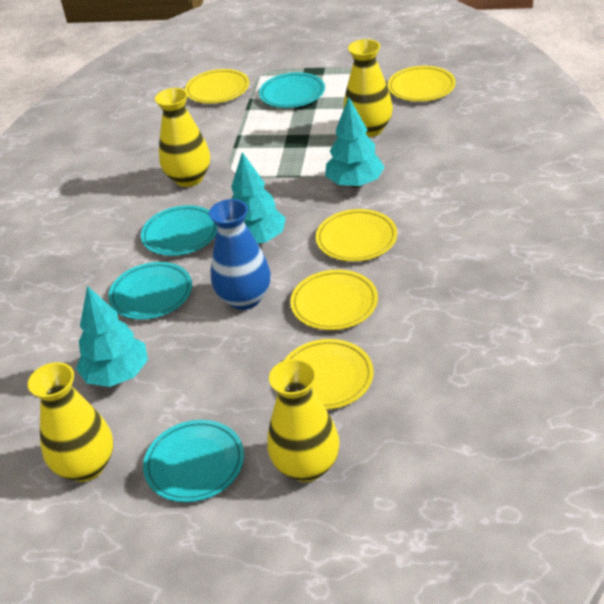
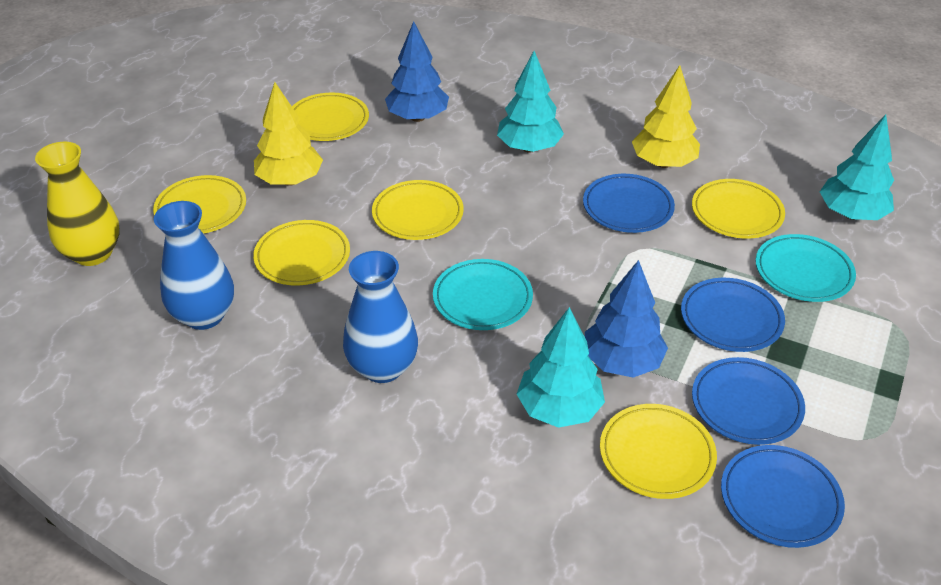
blue plate: 0 -> 4
blue tree: 0 -> 2
blue vase: 1 -> 2
turquoise plate: 4 -> 2
yellow plate: 5 -> 6
yellow tree: 0 -> 2
yellow vase: 4 -> 1

